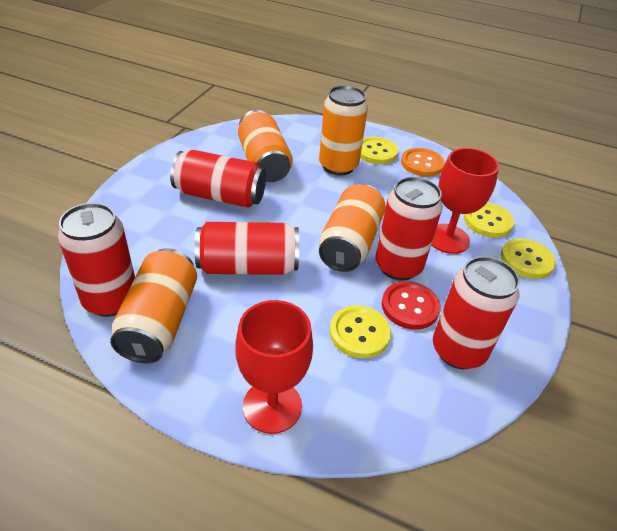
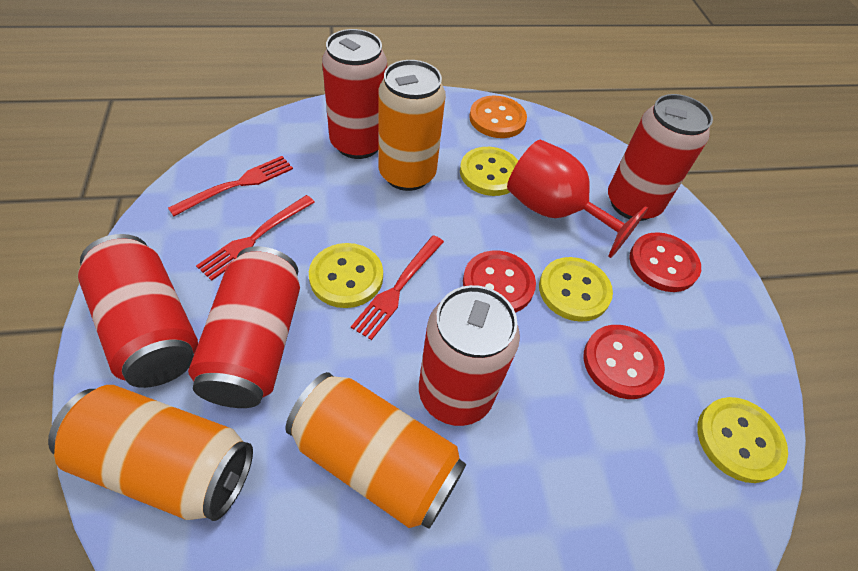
orange can: 4 -> 3
red button: 1 -> 3
red fork: 0 -> 3
red goblet: 2 -> 1

